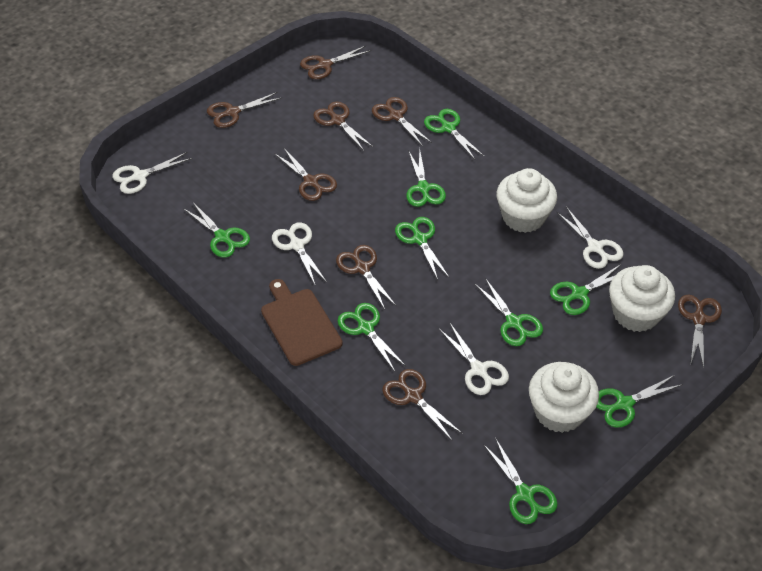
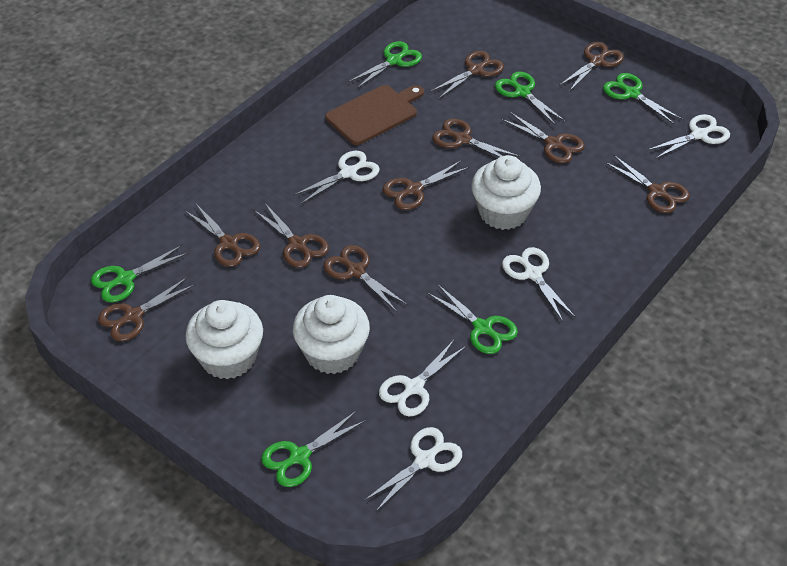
brown scissors: 8 -> 10
green scissors: 9 -> 6
white scissors: 4 -> 5

